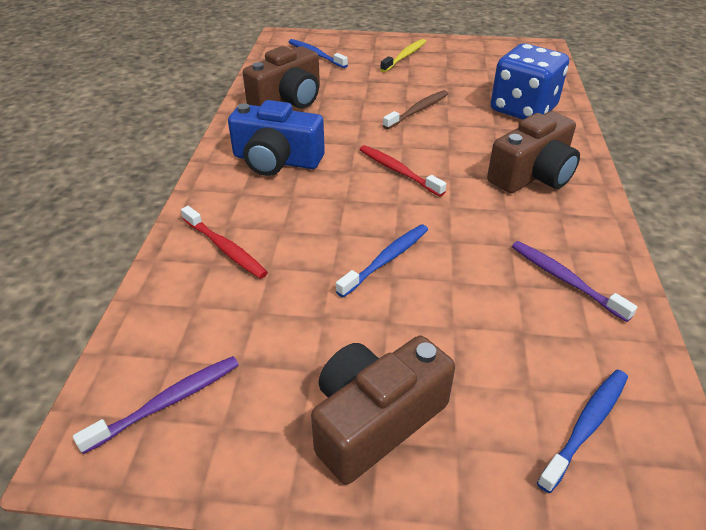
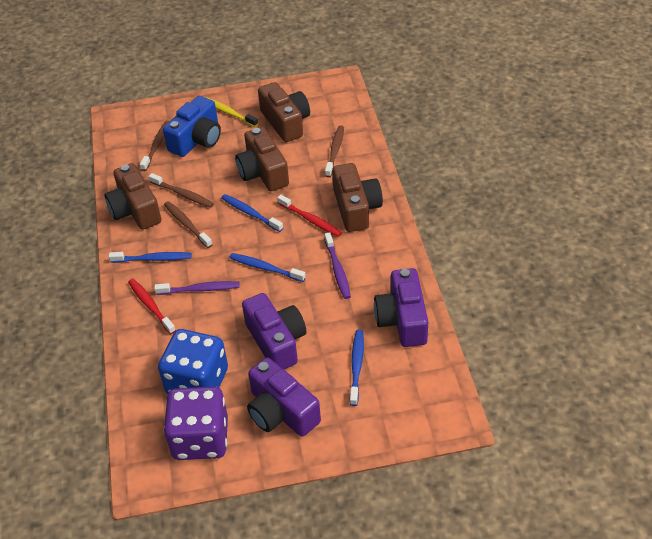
blue toothbrush: 3 -> 4
brown camera: 3 -> 4
brown toothbrush: 1 -> 4
purple camera: 0 -> 3
purple dice: 0 -> 1

